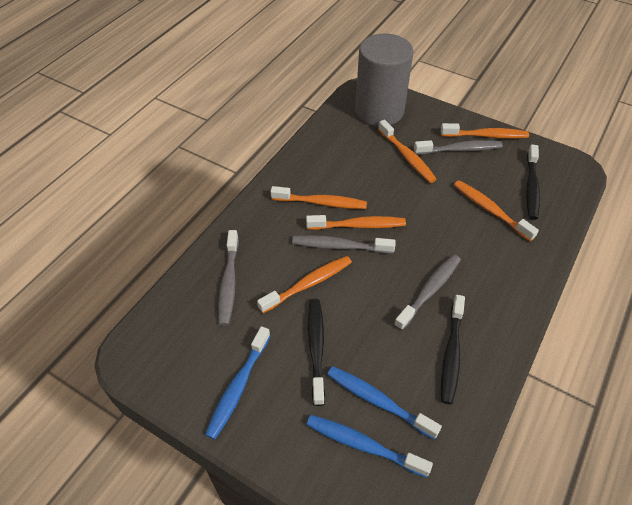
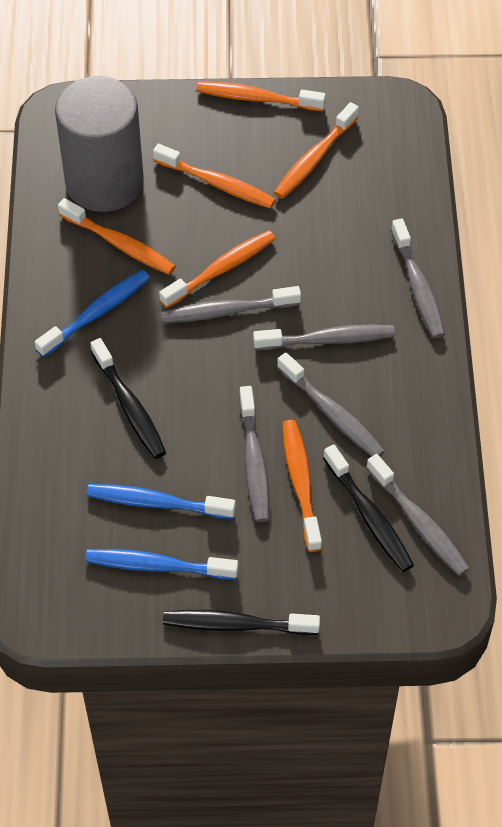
grey toothbrush: 4 -> 6

